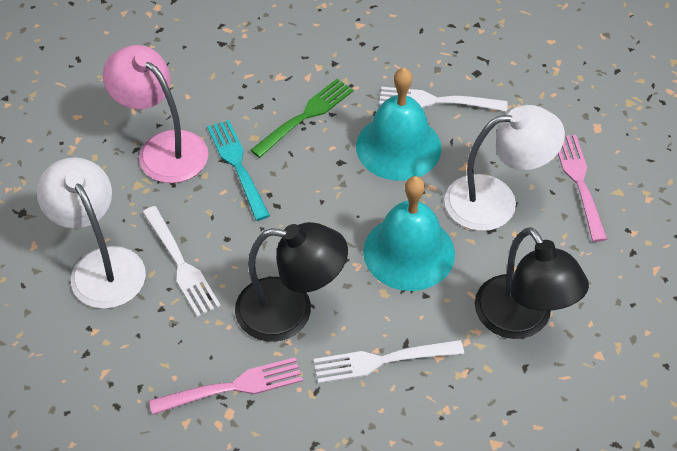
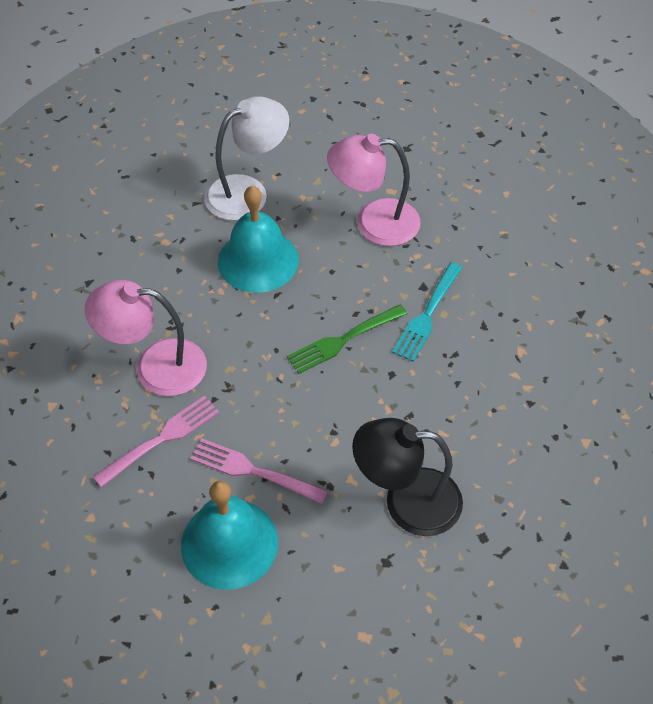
black lamp: 2 -> 1
pink lamp: 1 -> 2
white fork: 3 -> 0
white lamp: 2 -> 1

